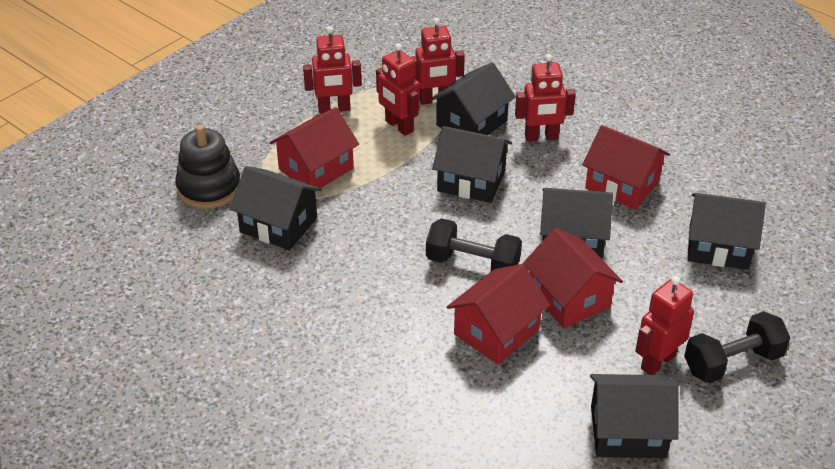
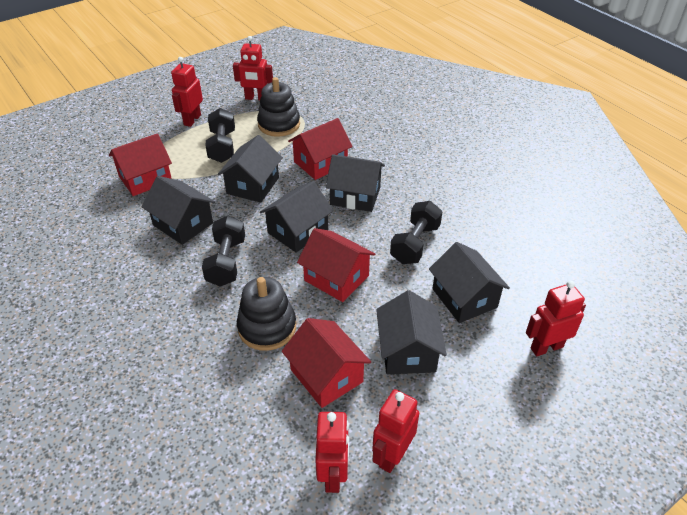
black dumbbell: 2 -> 3
black stacking toy: 1 -> 2

